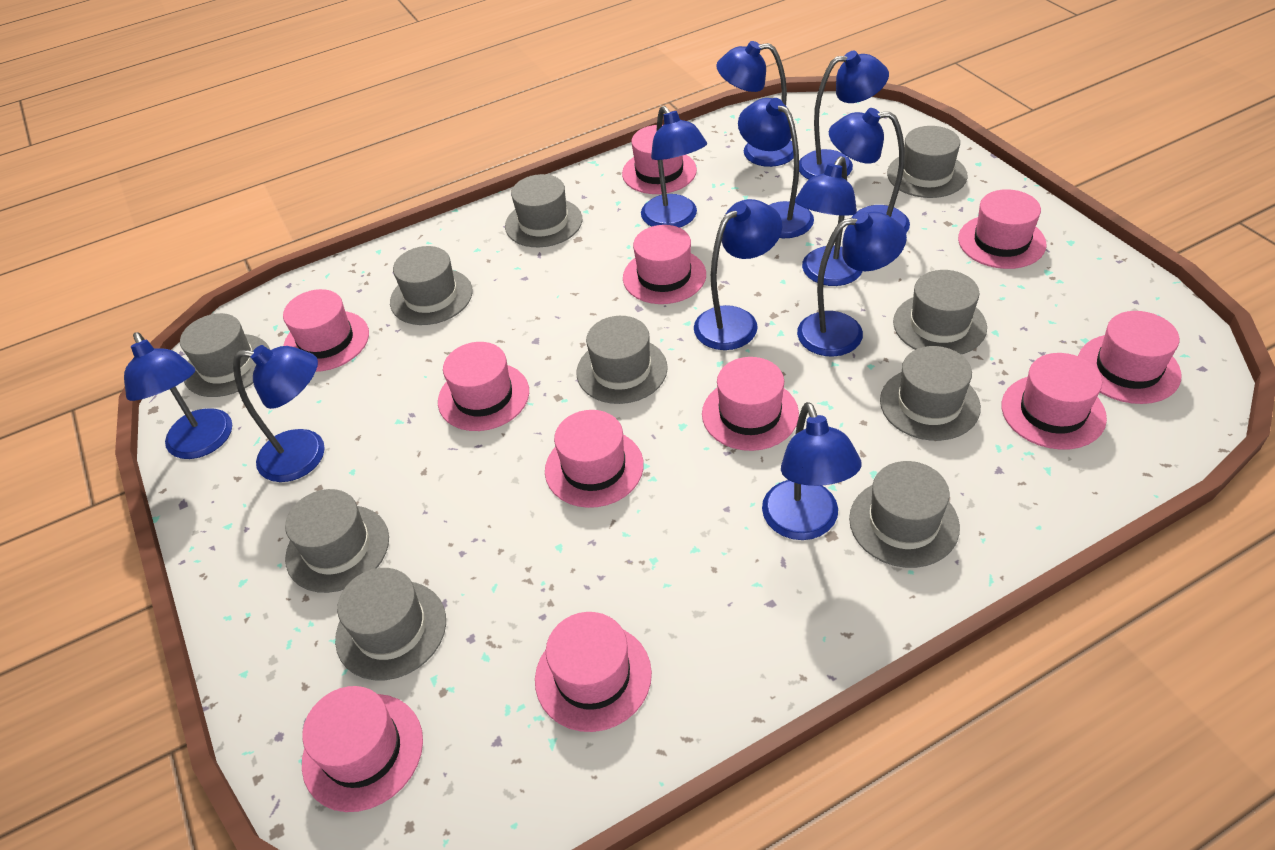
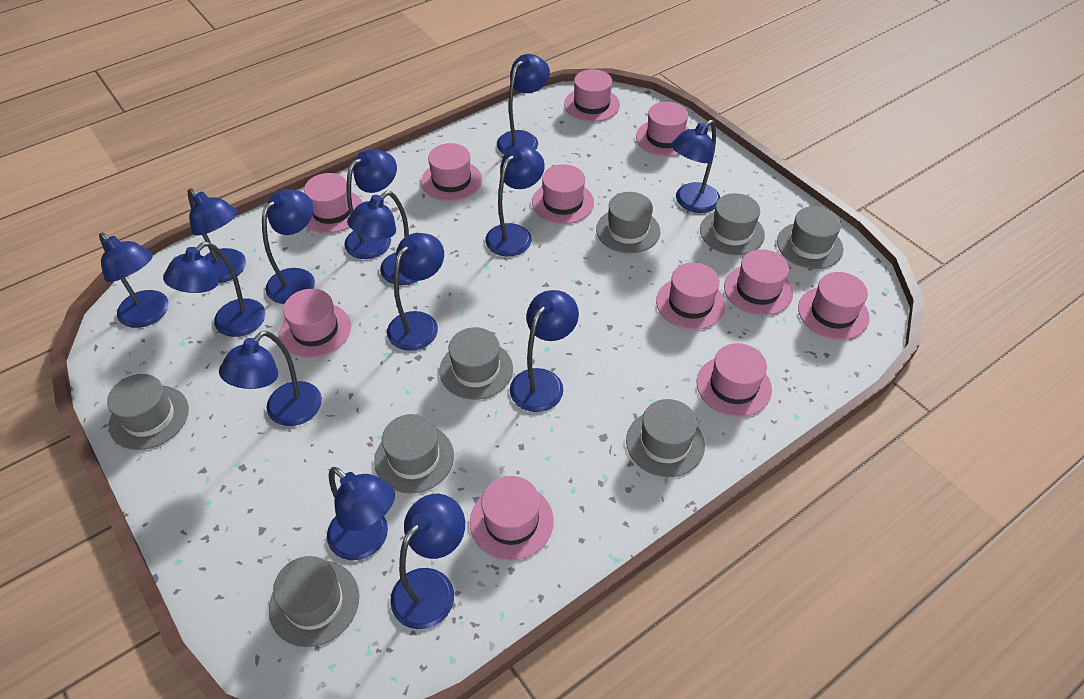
blue lamp: 11 -> 14
grey hat: 10 -> 8

